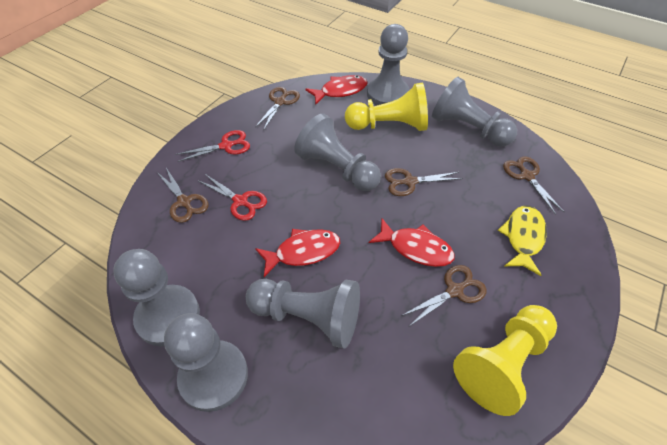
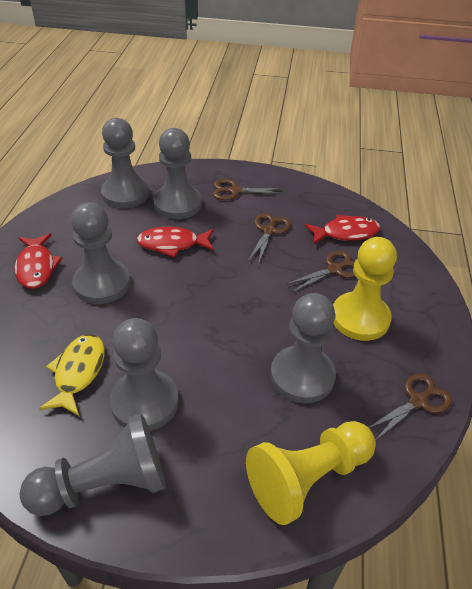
brown scissors: 5 -> 4
red scissors: 2 -> 0

